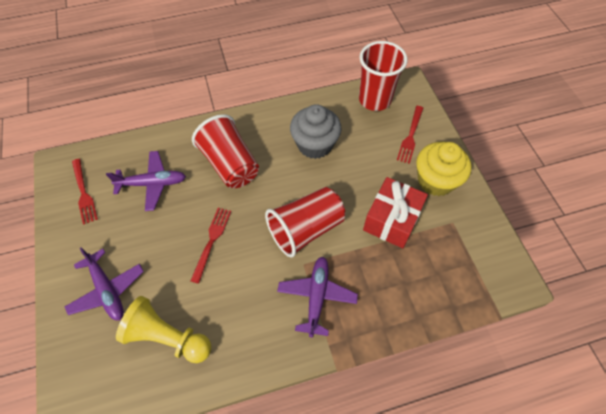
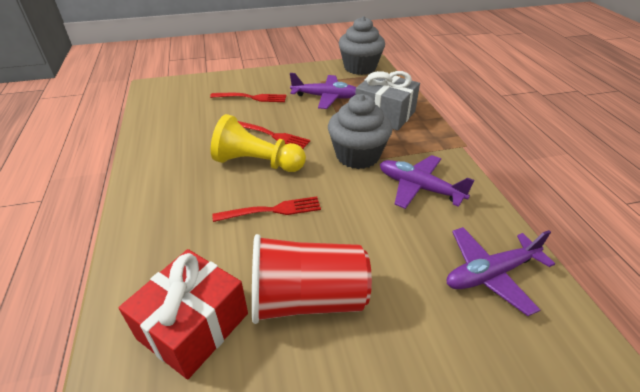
grey cupcake: 1 -> 2
grey gift: 0 -> 1
red cup: 3 -> 1
yellow cupcake: 1 -> 0

